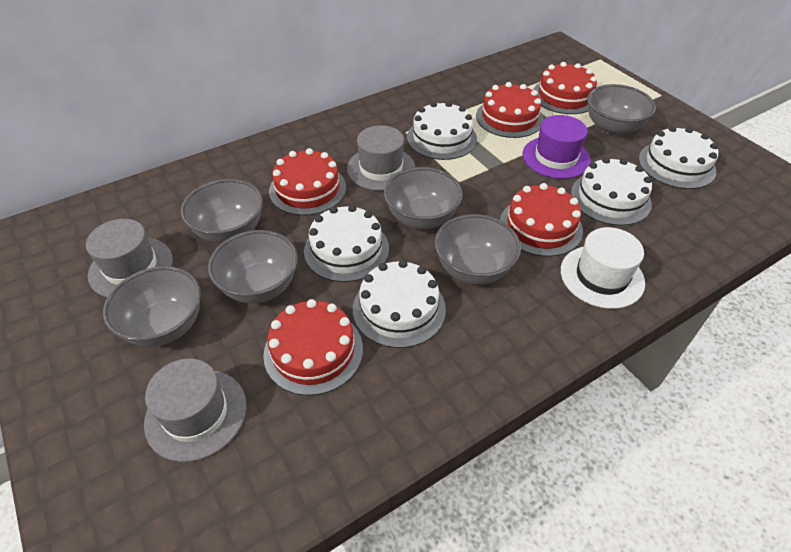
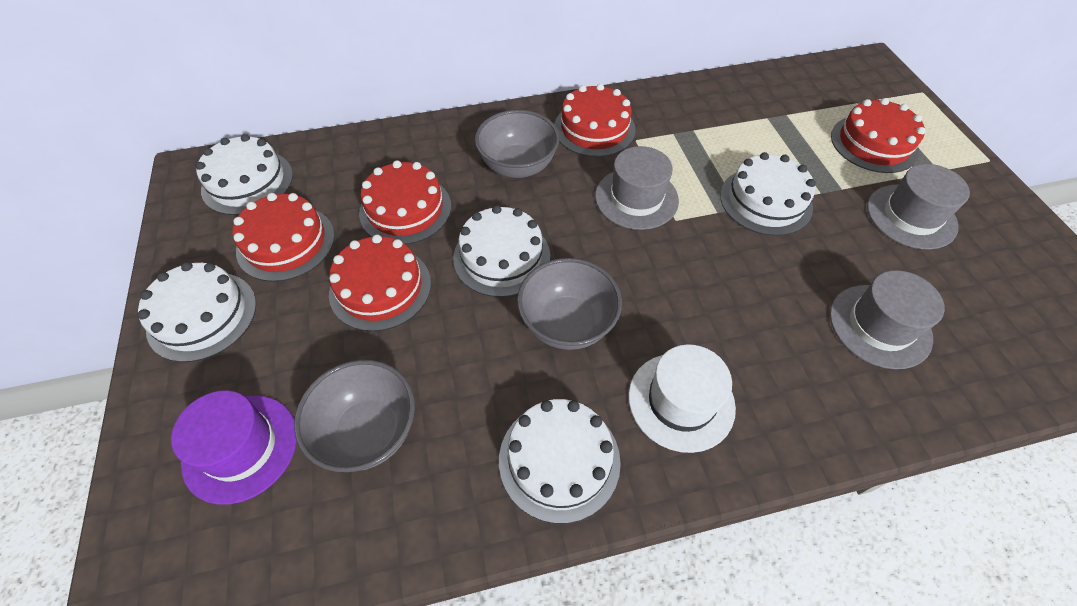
grey bowl: 6 -> 3

